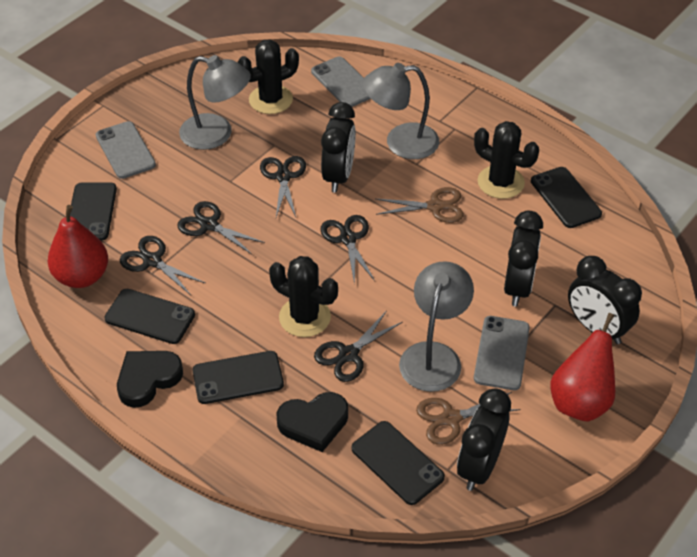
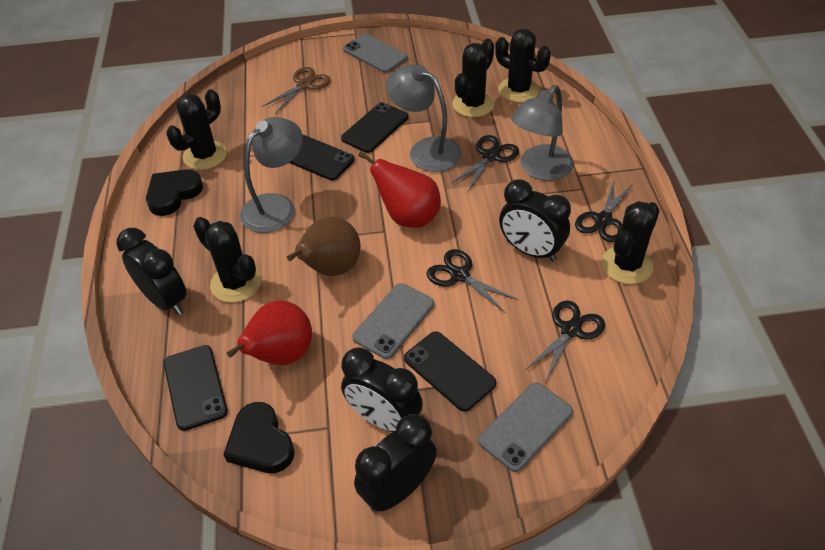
black cactus: 3 -> 5
black phone: 5 -> 4
black scissors: 5 -> 4
brown pear: 0 -> 1
brown scissors: 2 -> 1

